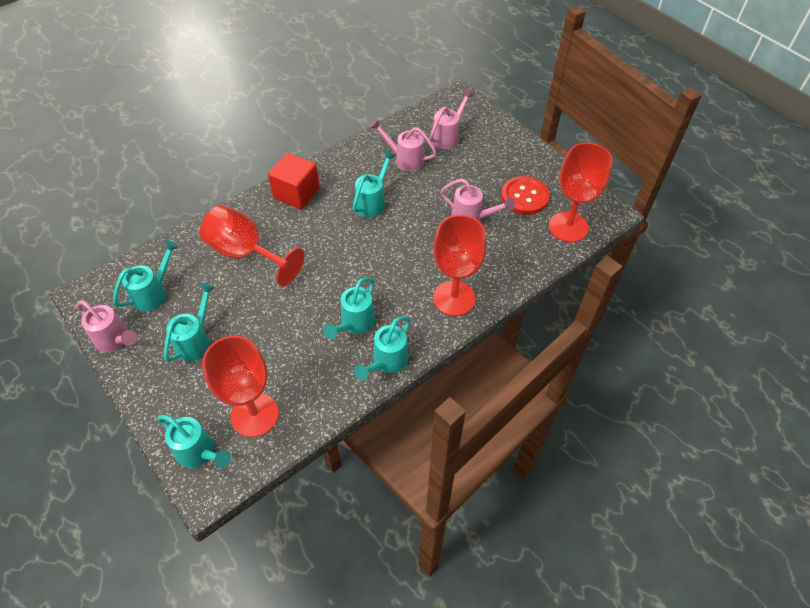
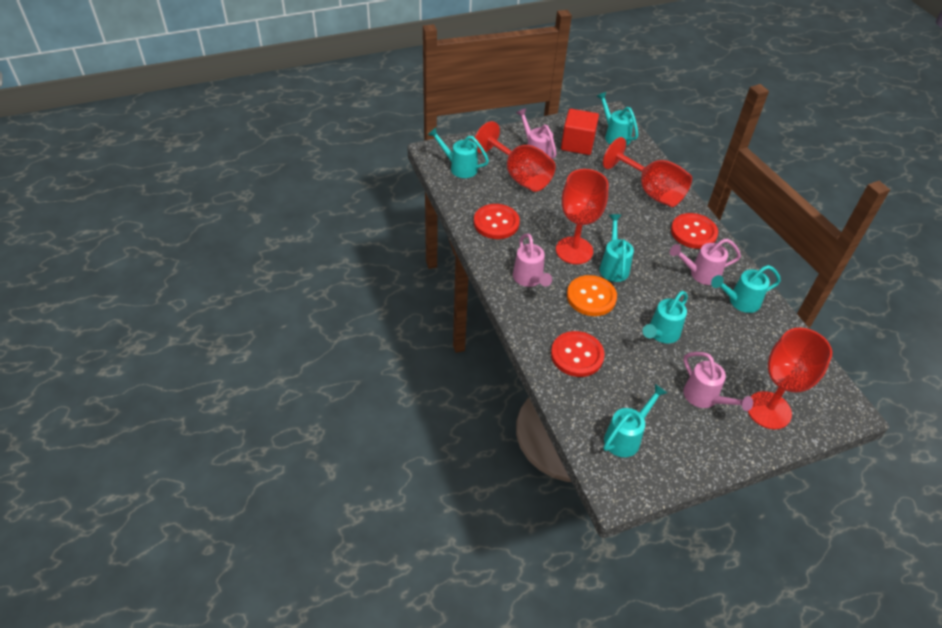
orange button: 0 -> 1
red button: 1 -> 3

